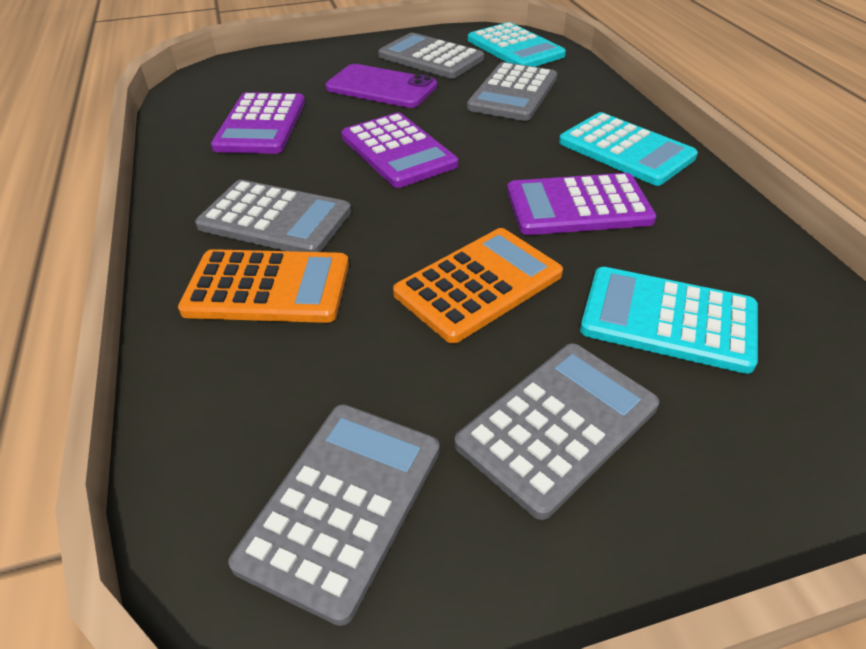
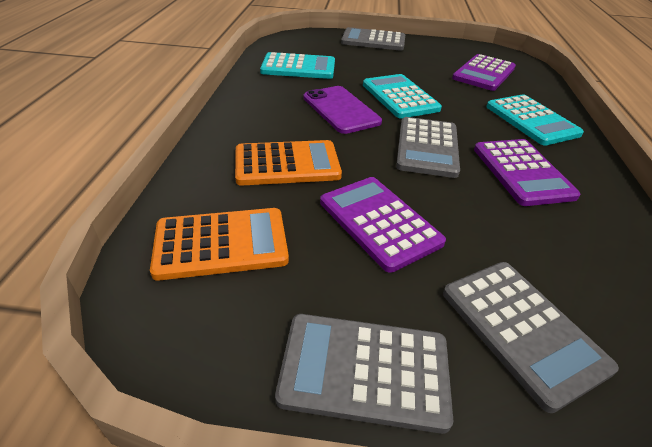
grey calculator: 5 -> 4

